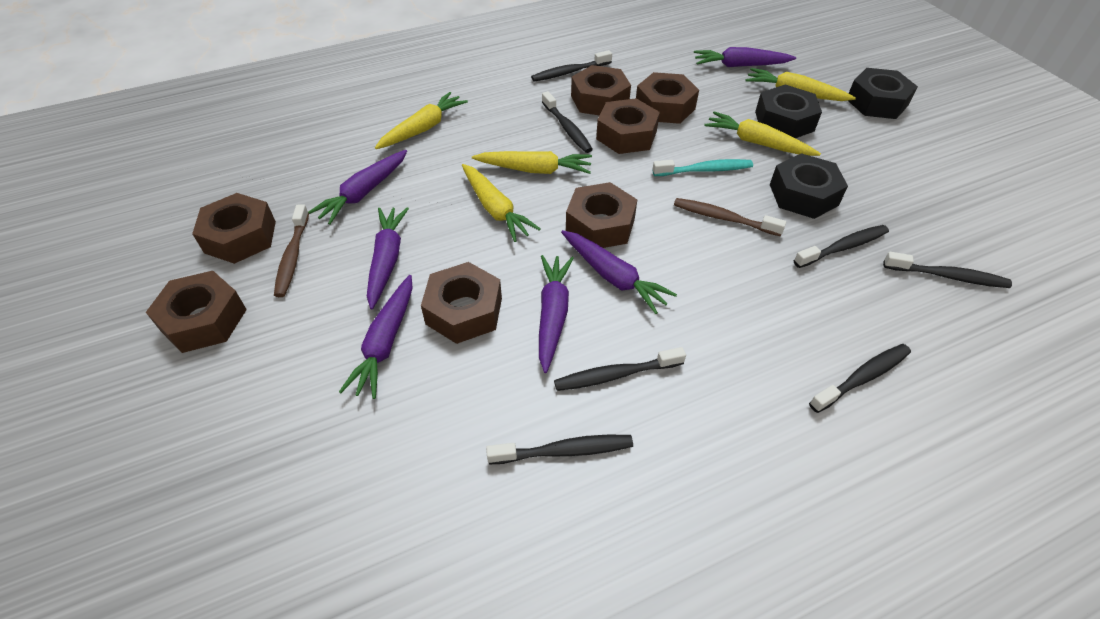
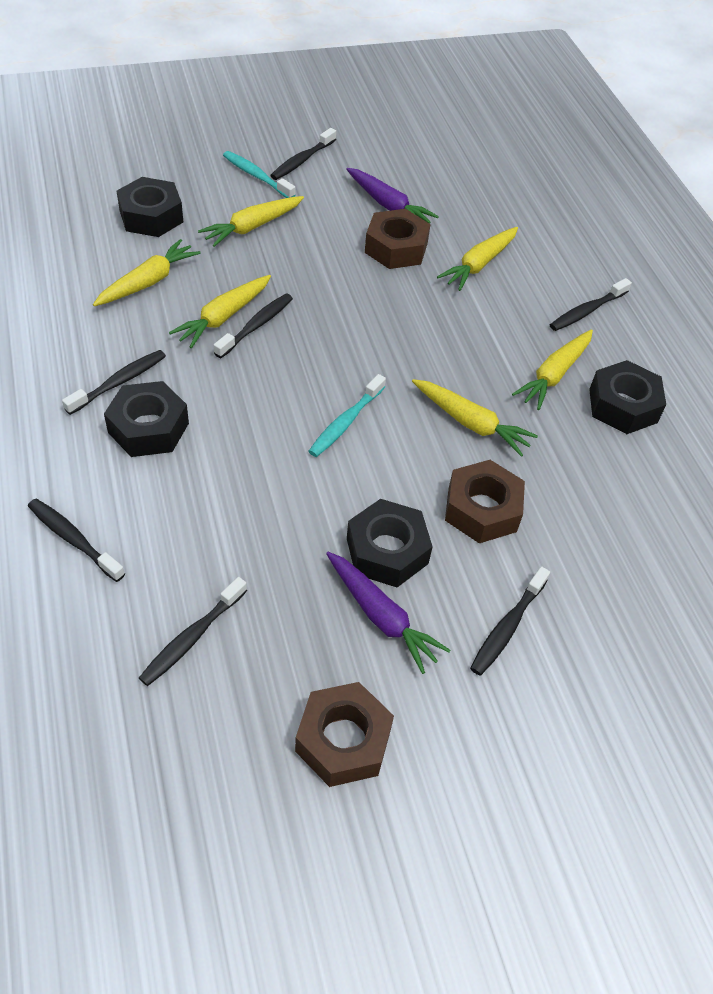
black nut: 3 -> 4
brown nut: 7 -> 3
brown toothbrush: 2 -> 0
purple carrot: 6 -> 2
turquoise toothbrush: 1 -> 2
yellow carrot: 5 -> 6

